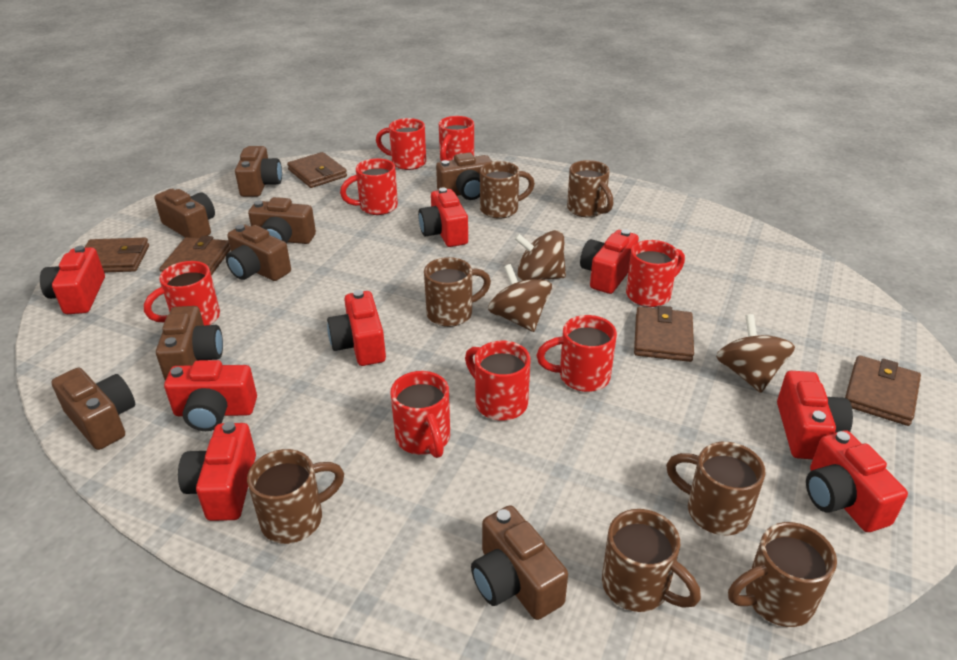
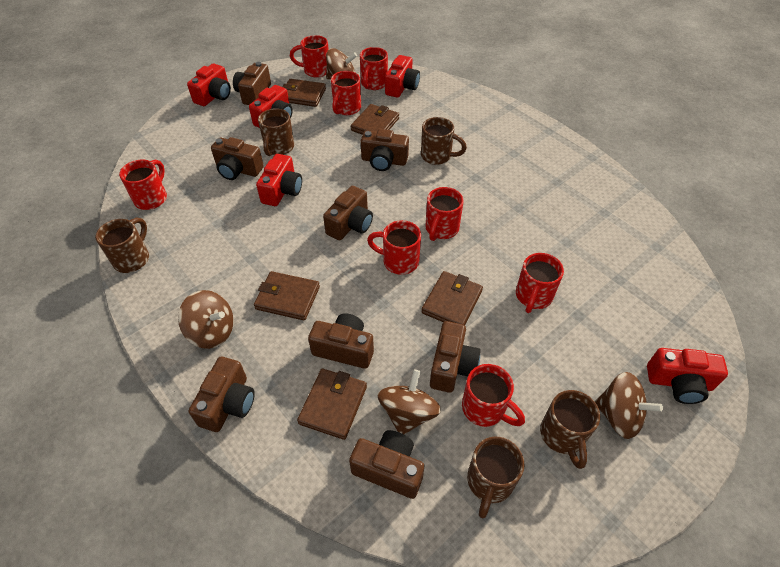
brown mug: 7 -> 5
brown spinning top: 3 -> 4
red camera: 8 -> 5

